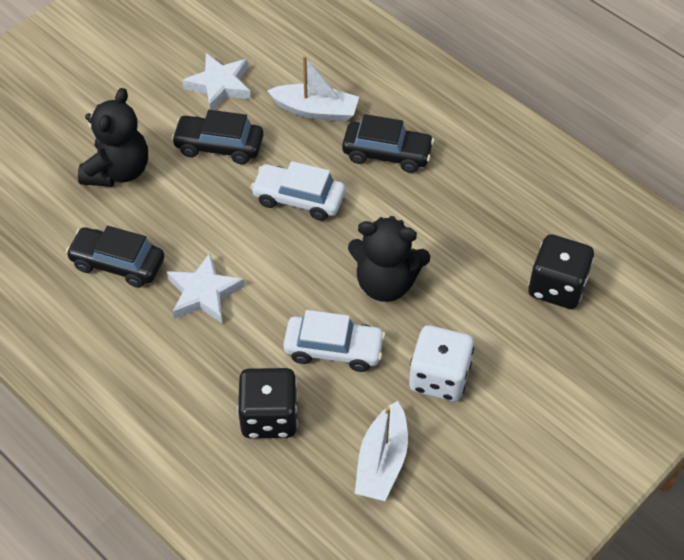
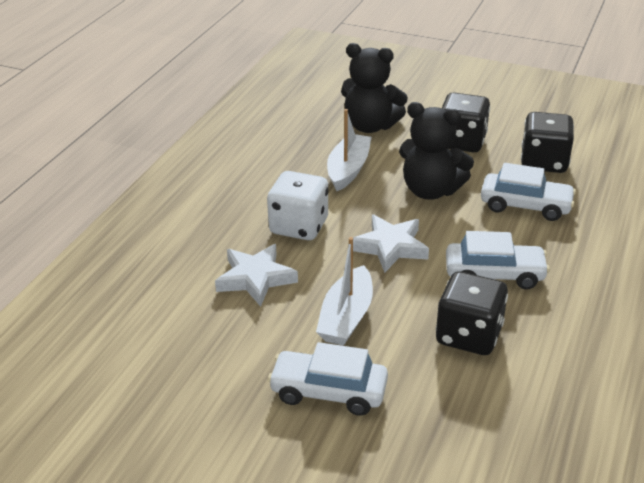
black car: 3 -> 0
black dice: 2 -> 3
white car: 2 -> 3

